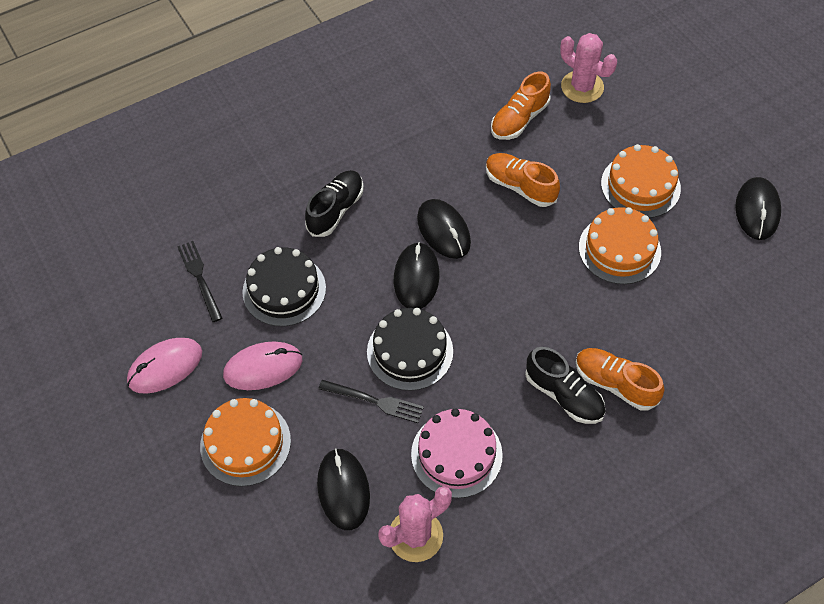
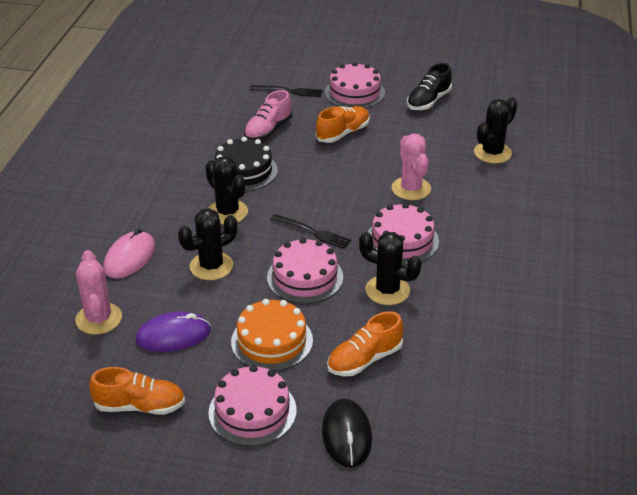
black cactus: 0 -> 4
black cake: 2 -> 1
black mouse: 4 -> 1
black shoe: 2 -> 1
orange cake: 3 -> 1
pink cake: 1 -> 4
pink mouse: 2 -> 1
pink shoe: 0 -> 1
purple mouse: 0 -> 1

